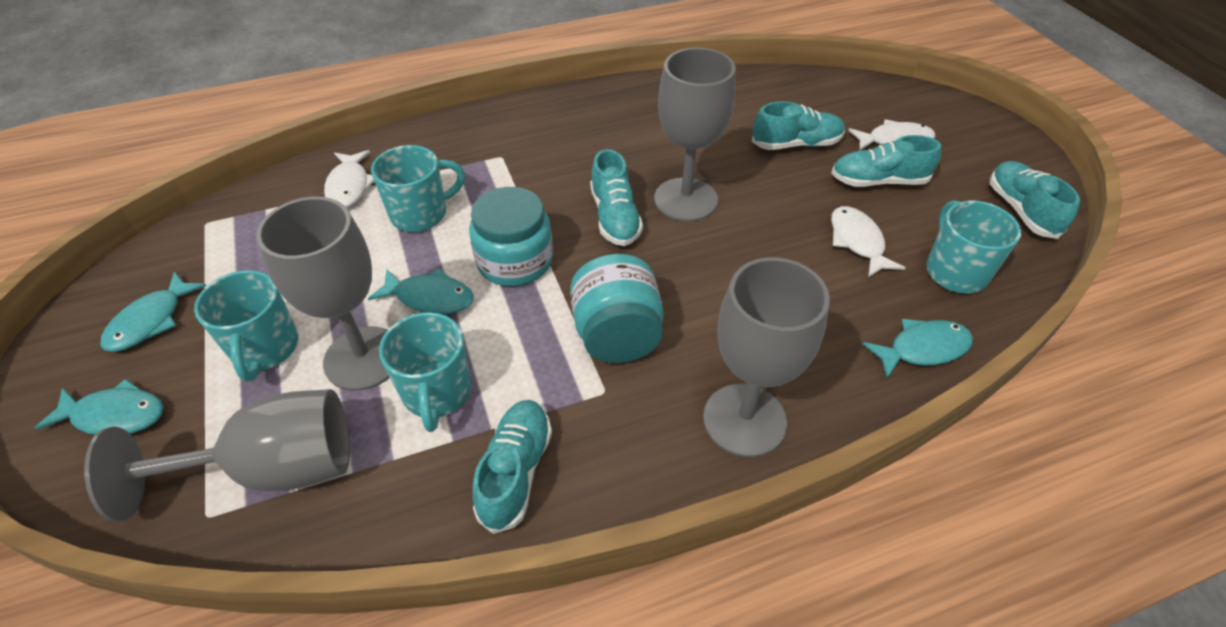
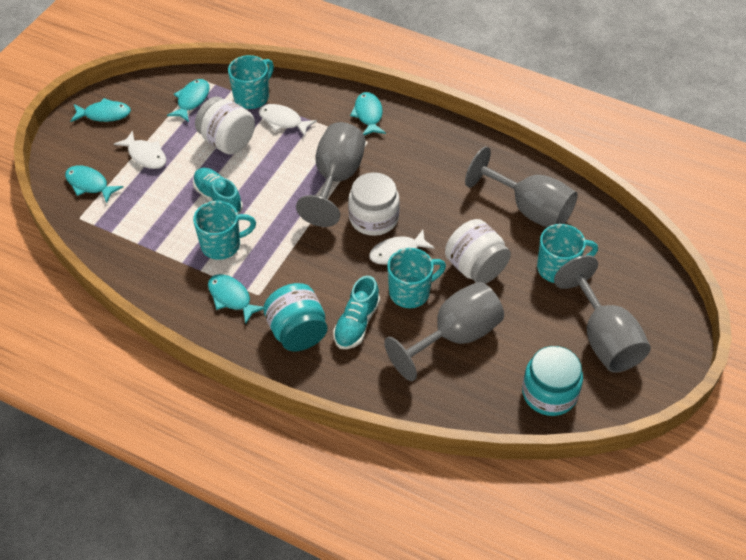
turquoise fish: 4 -> 5
turquoise shoe: 5 -> 2
white jar: 0 -> 3

